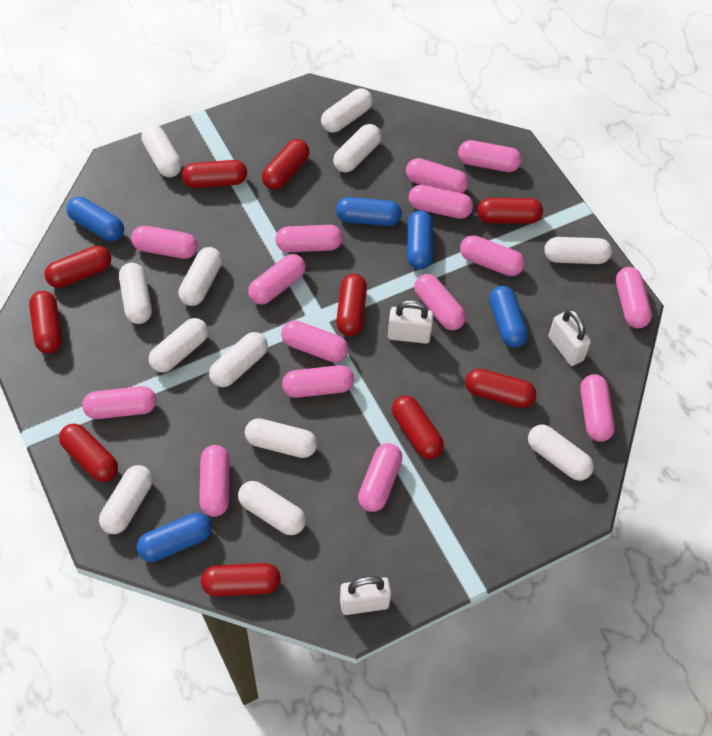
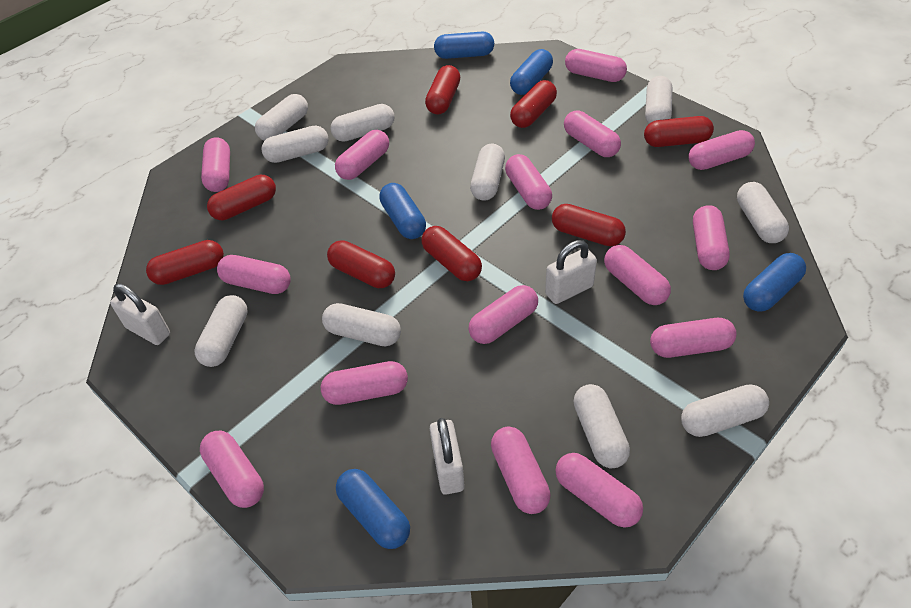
red capsule: 10 -> 8
white capsule: 12 -> 10

